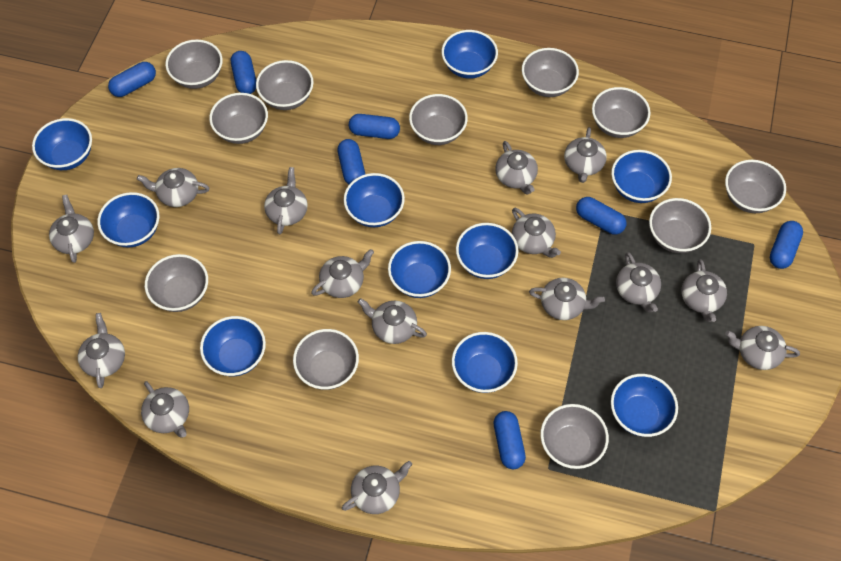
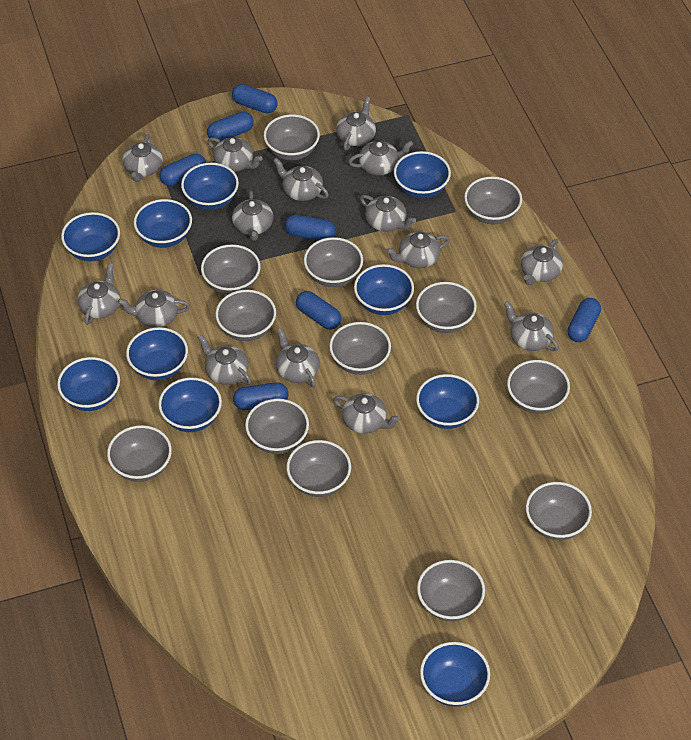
grey bowl: 11 -> 13

